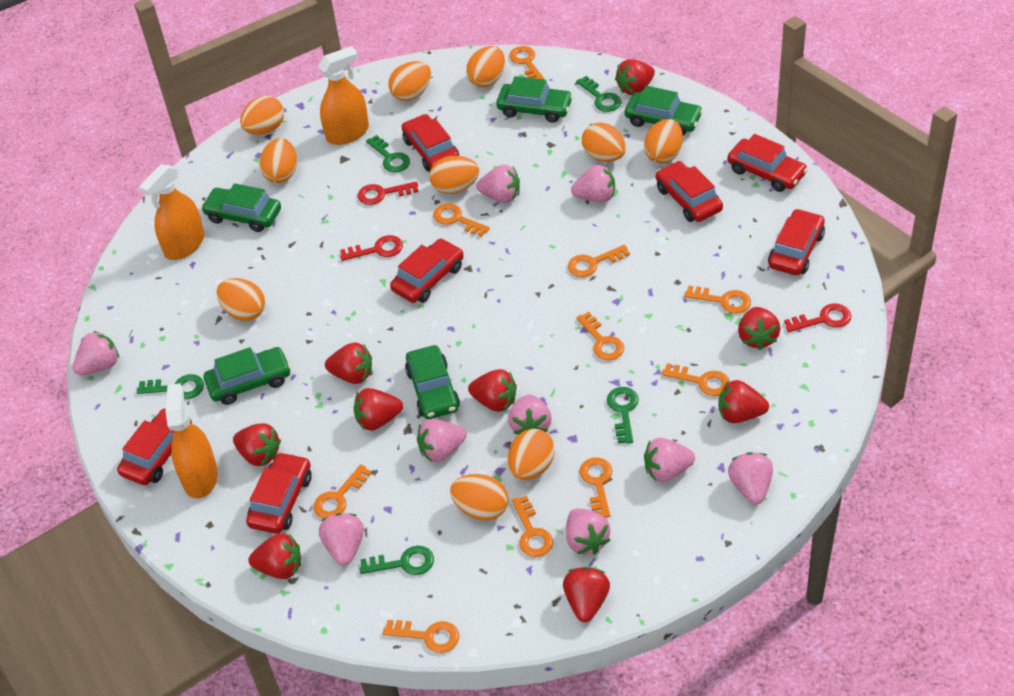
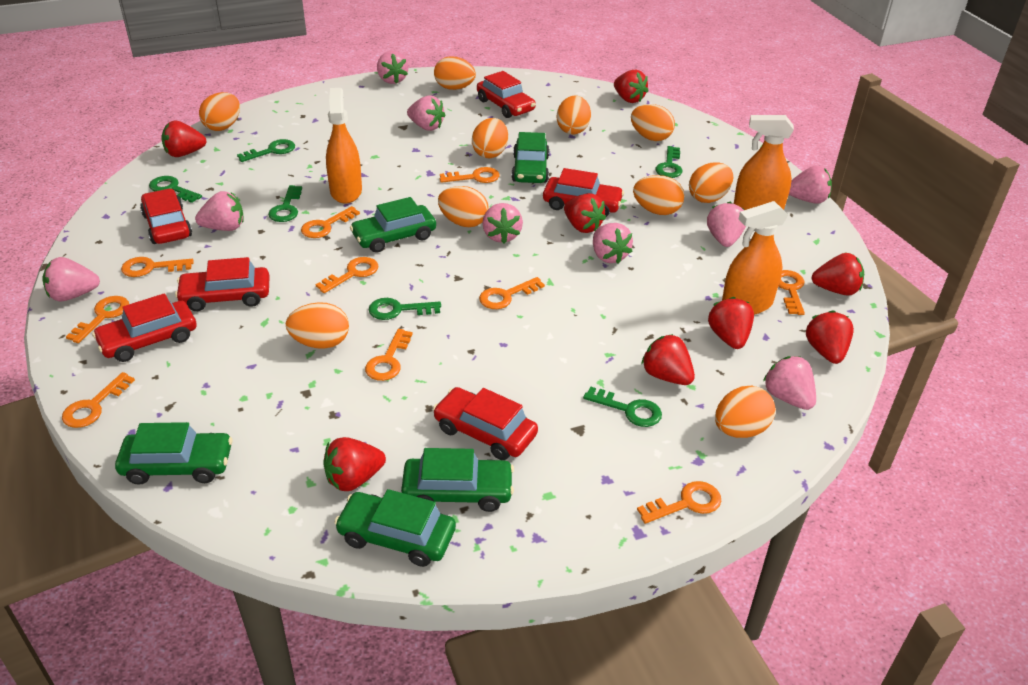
green key: 5 -> 6
red car: 7 -> 6
red key: 3 -> 0
red strawberry: 9 -> 8

